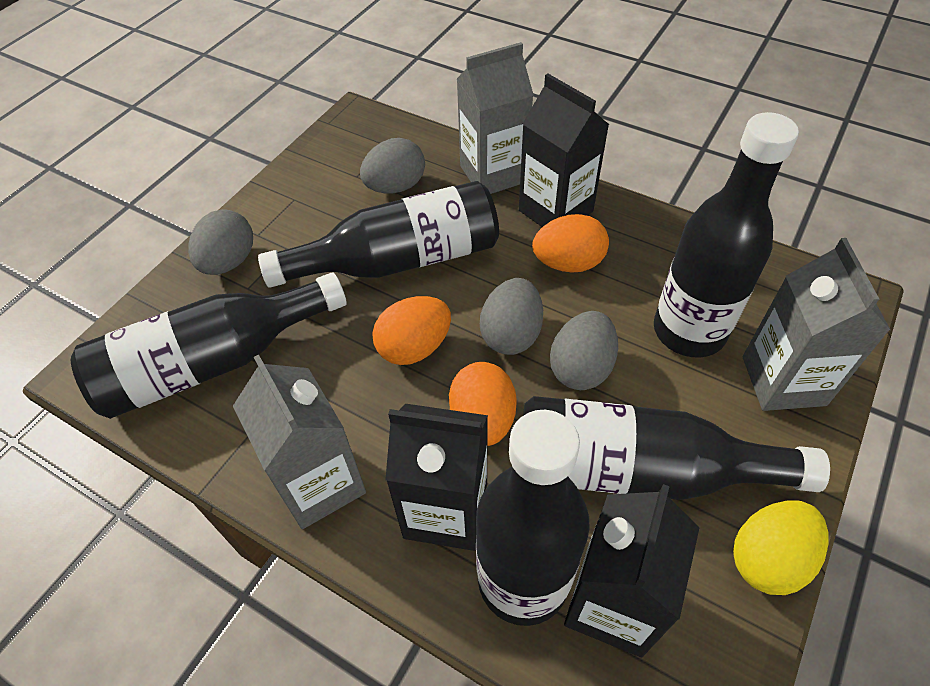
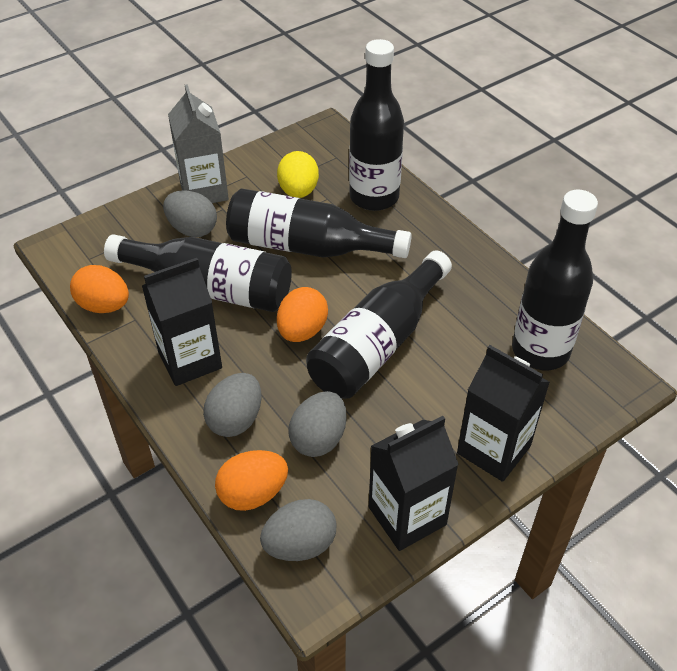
grey carton: 3 -> 1

